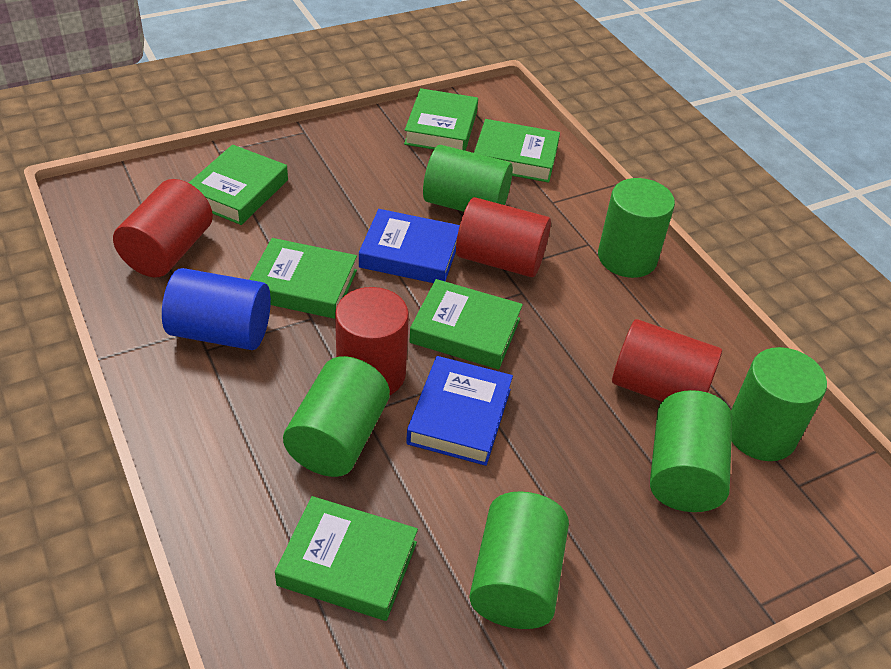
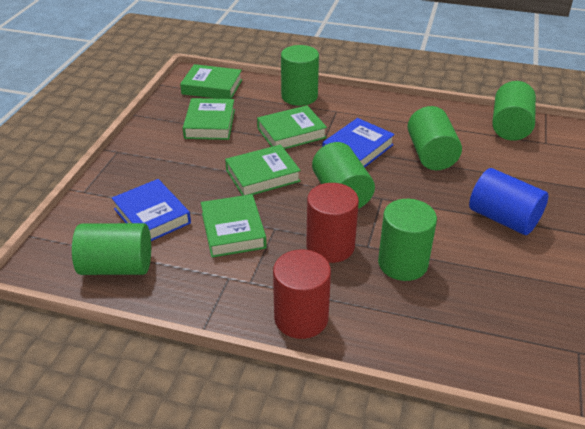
green book: 6 -> 5
red cylinder: 4 -> 2

